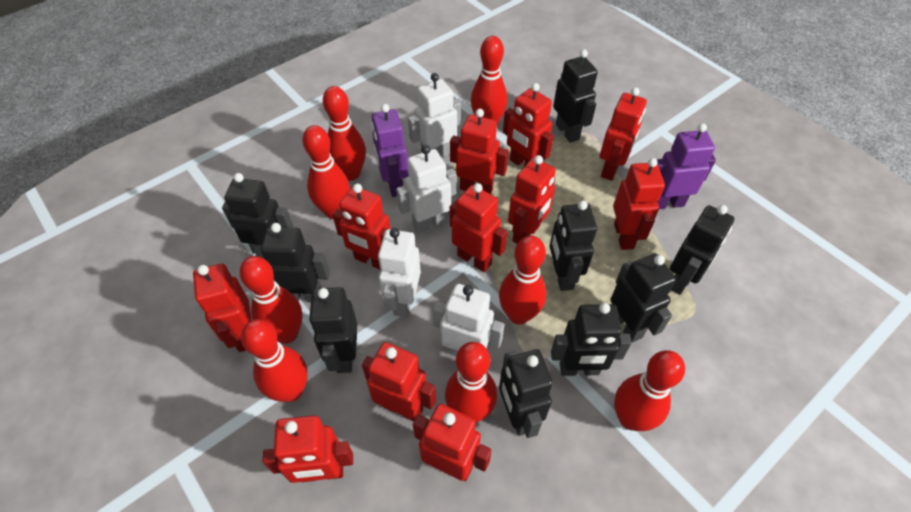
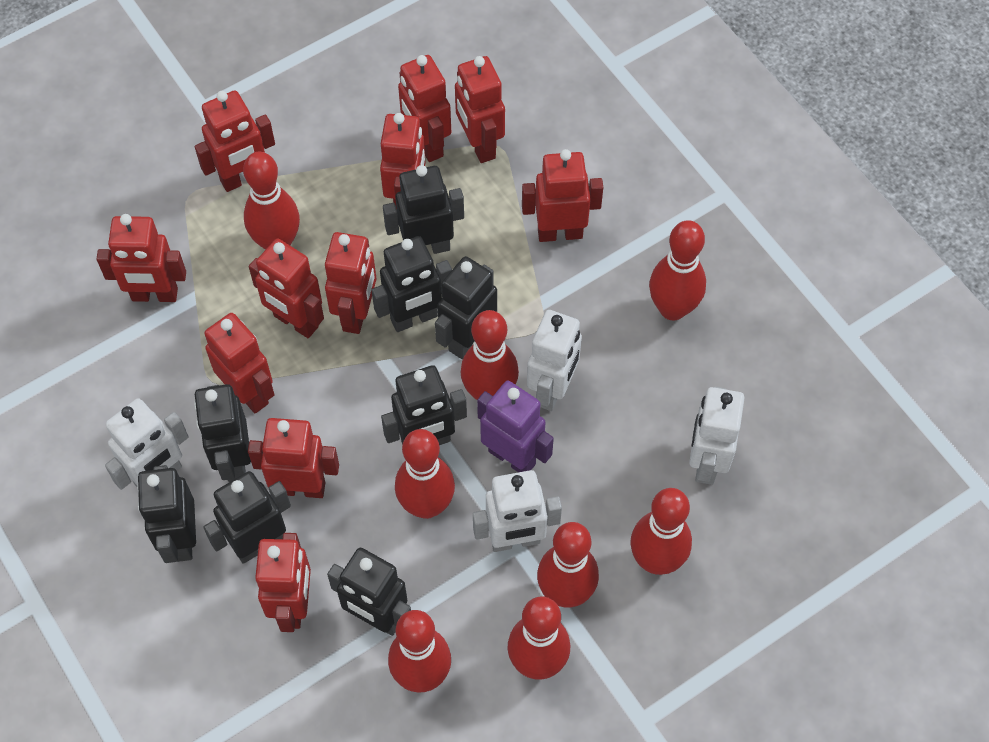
black robot: 9 -> 8
purple robot: 2 -> 1

